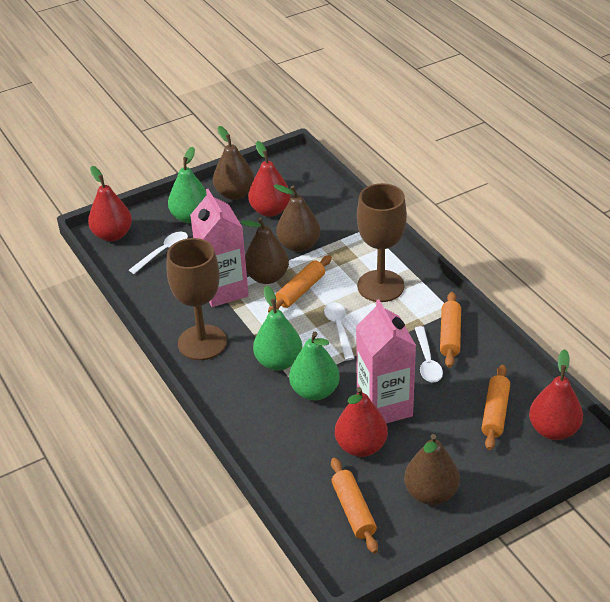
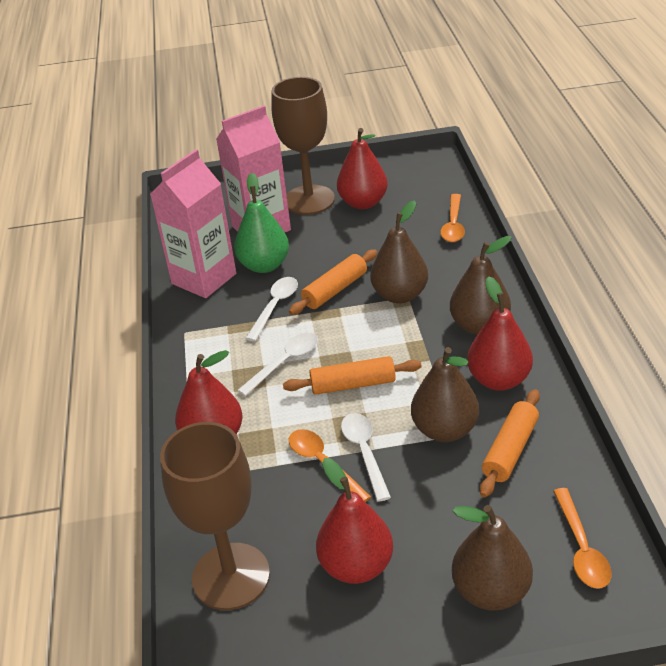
green pear: 3 -> 1
orange rolling pin: 4 -> 3
orange spoon: 0 -> 3

